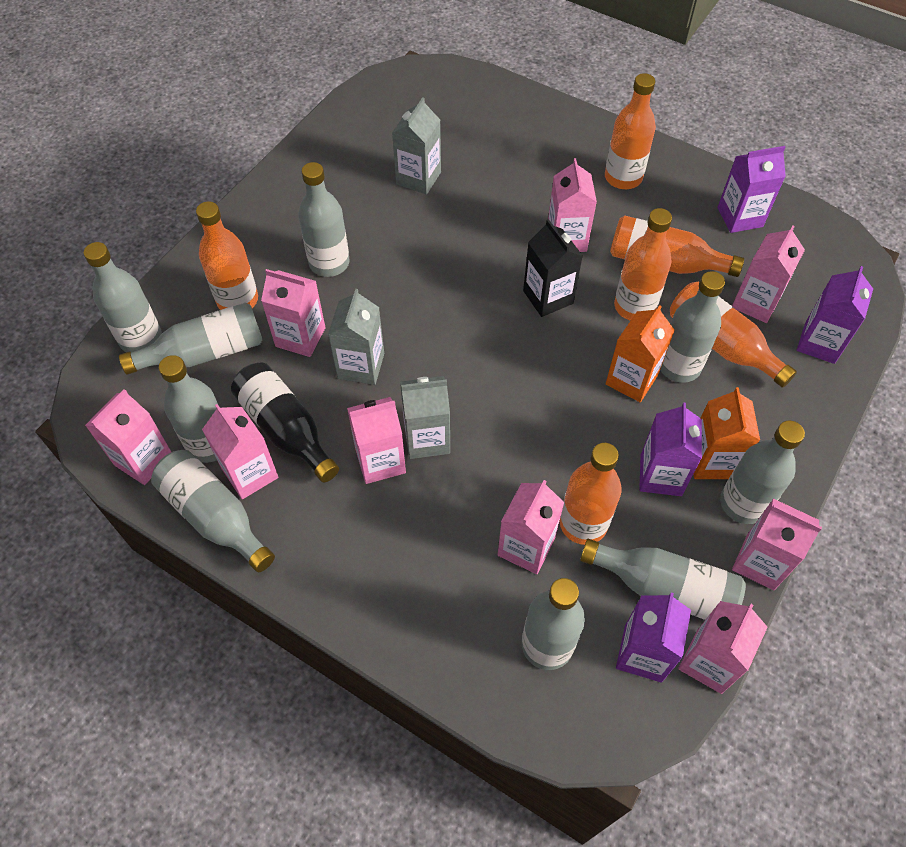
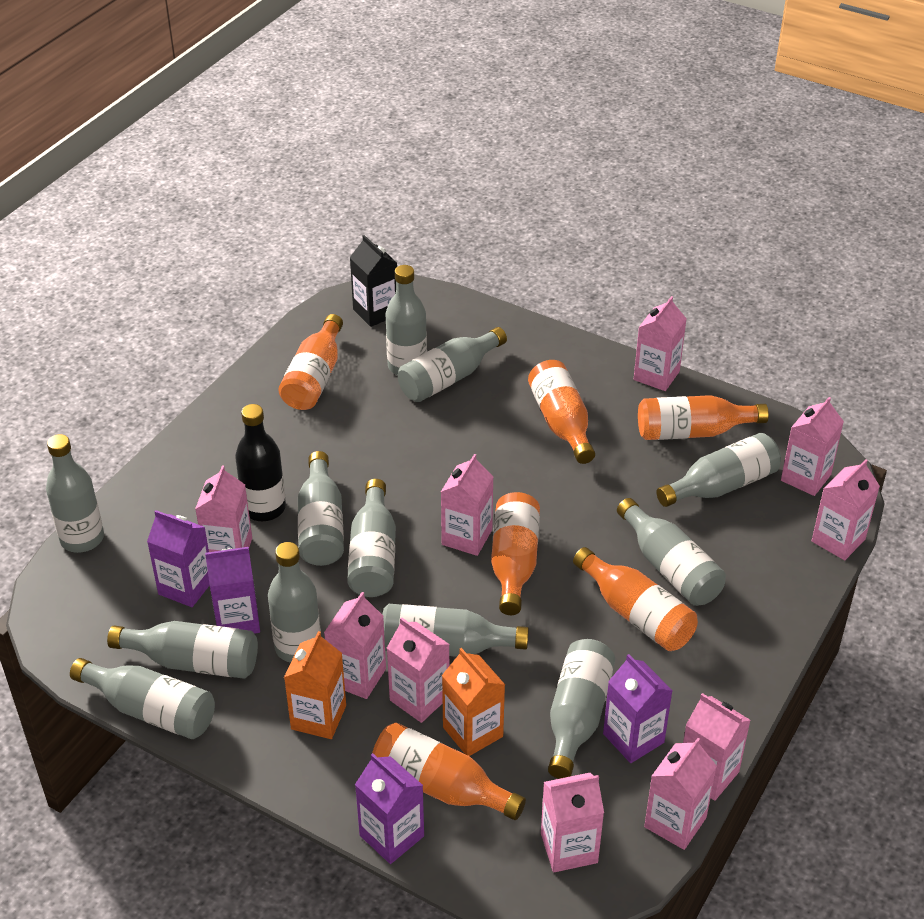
grey bottle: 9 -> 12
grey carton: 3 -> 0
pink carton: 9 -> 10

